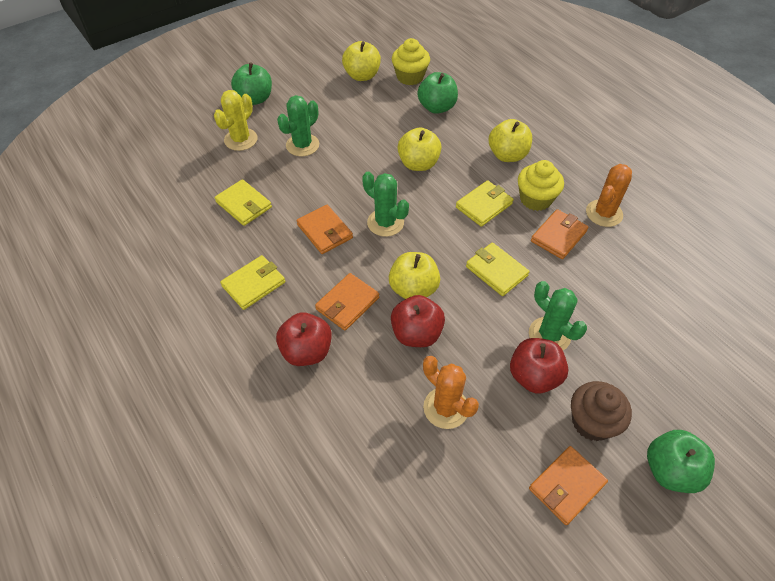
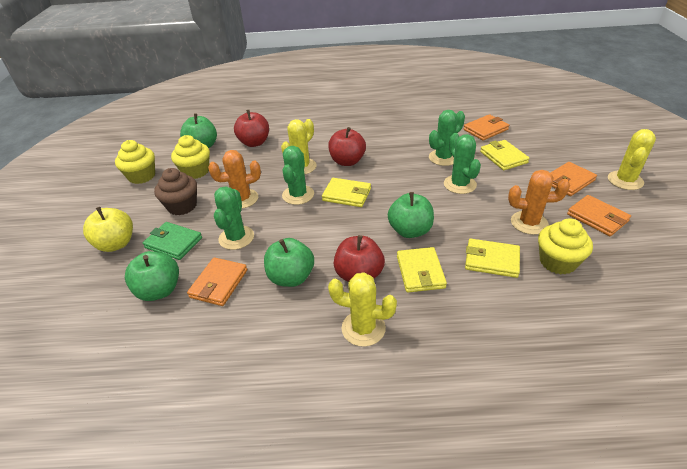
green apple: 3 -> 4
green cactus: 3 -> 4
green wallet: 0 -> 1
yellow apple: 4 -> 1
yellow cactus: 1 -> 3
yellow cupcake: 2 -> 3

